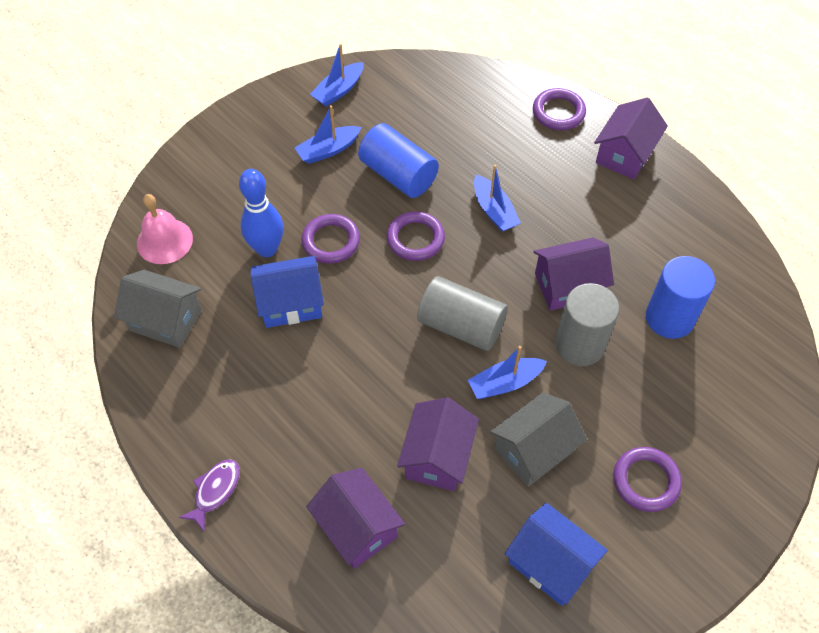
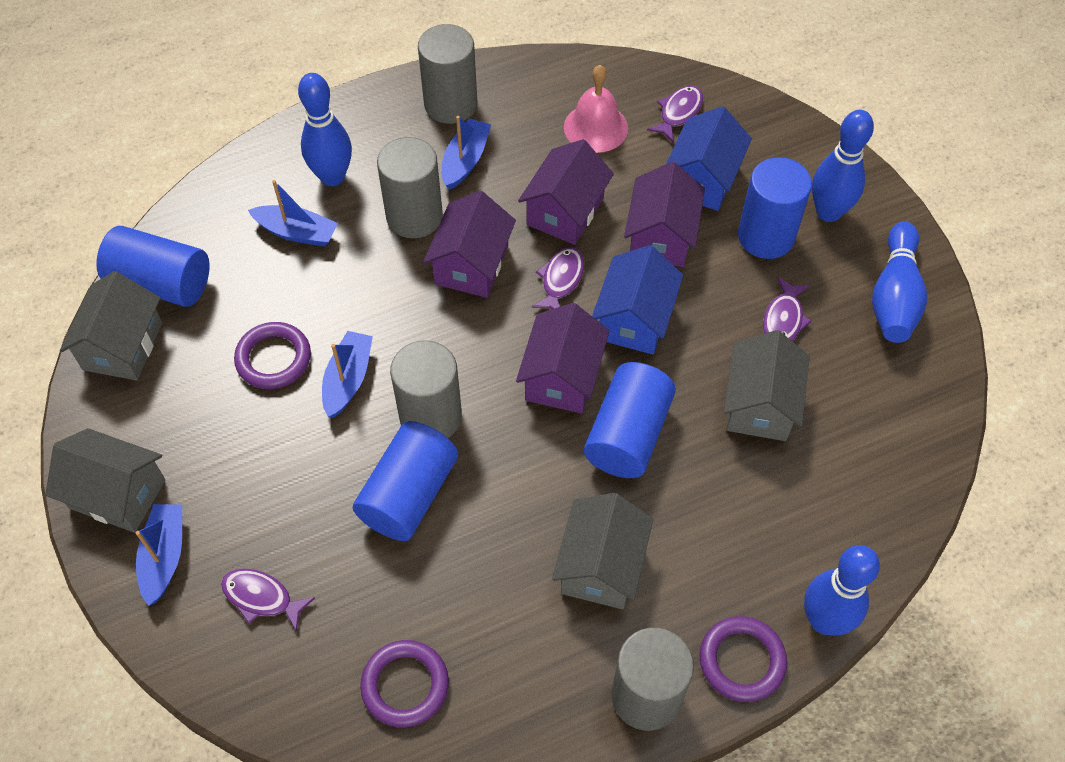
blue bowling pin: 1 -> 4
blue cylinder: 2 -> 4
grey cylinder: 2 -> 4
grey house: 2 -> 4
purple fish: 1 -> 4
purple ring: 4 -> 3

